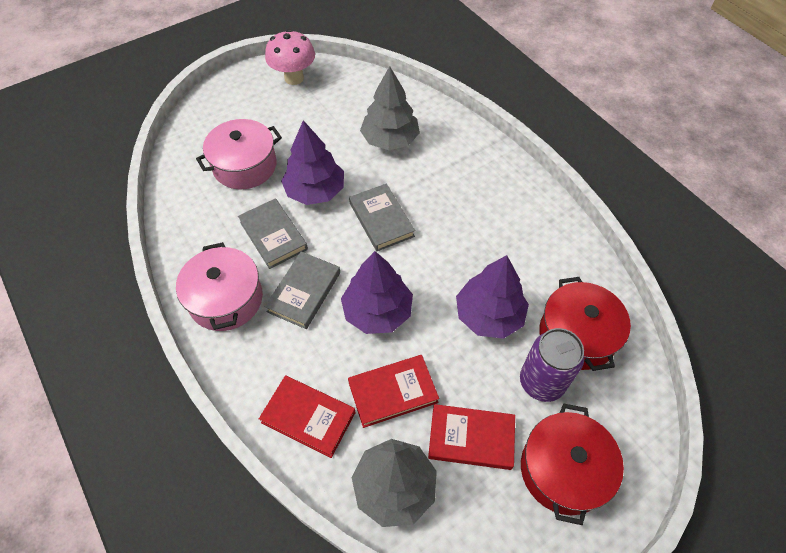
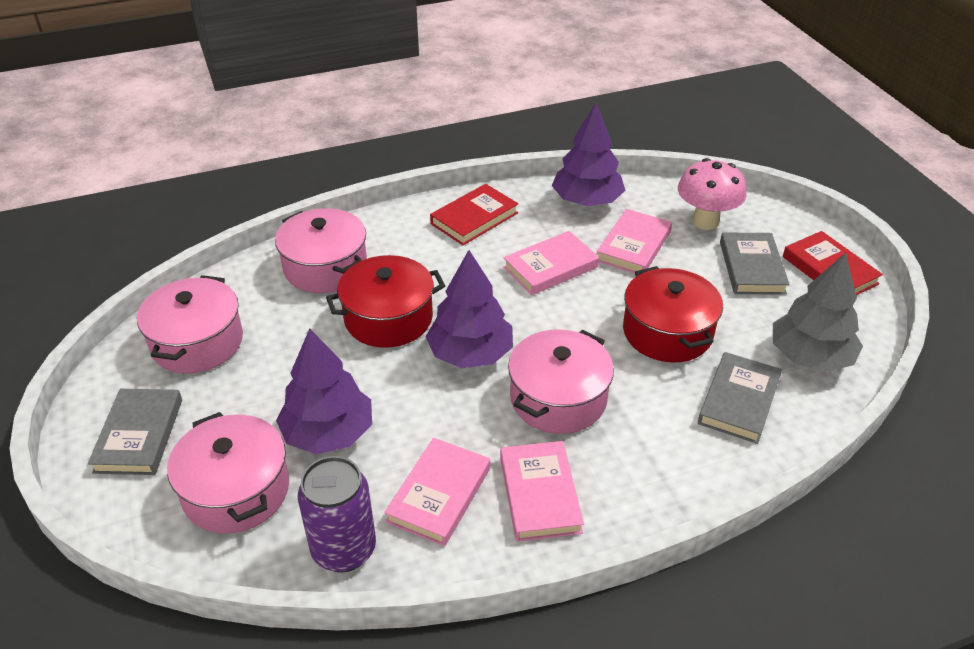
grey tree: 2 -> 1
pink book: 0 -> 4
pink pot: 2 -> 4
red book: 3 -> 2

